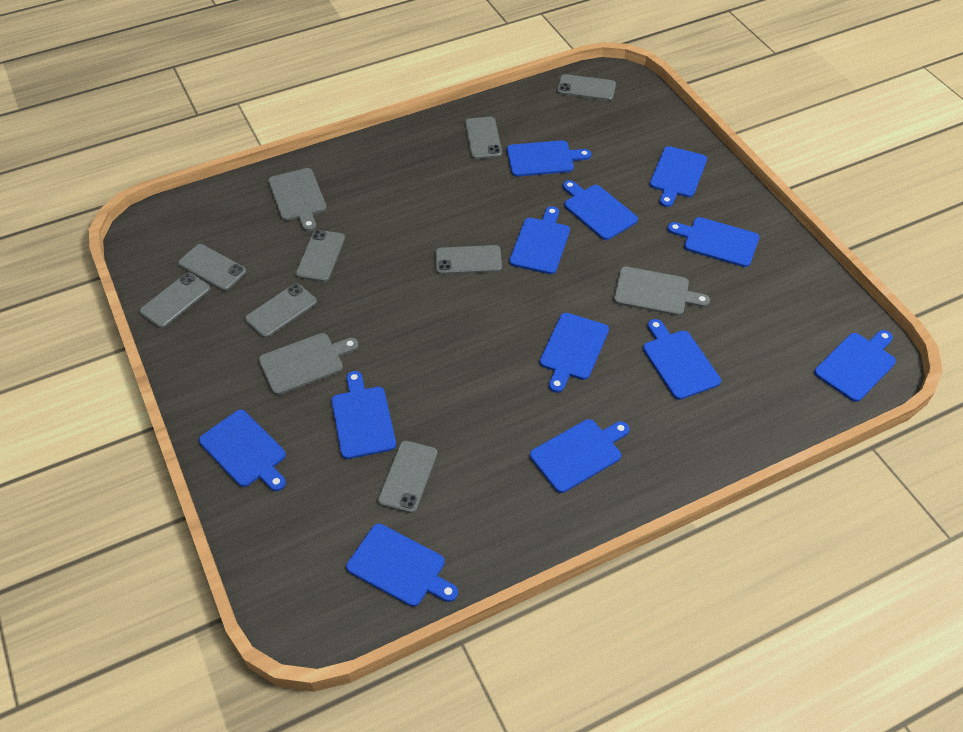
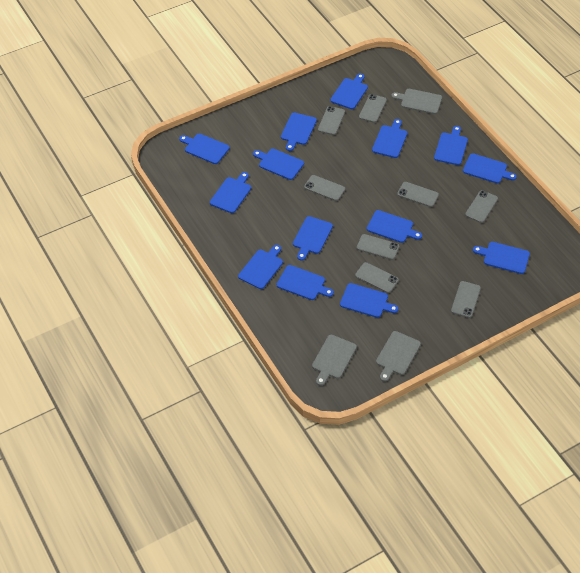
blue cutting board: 12 -> 14

